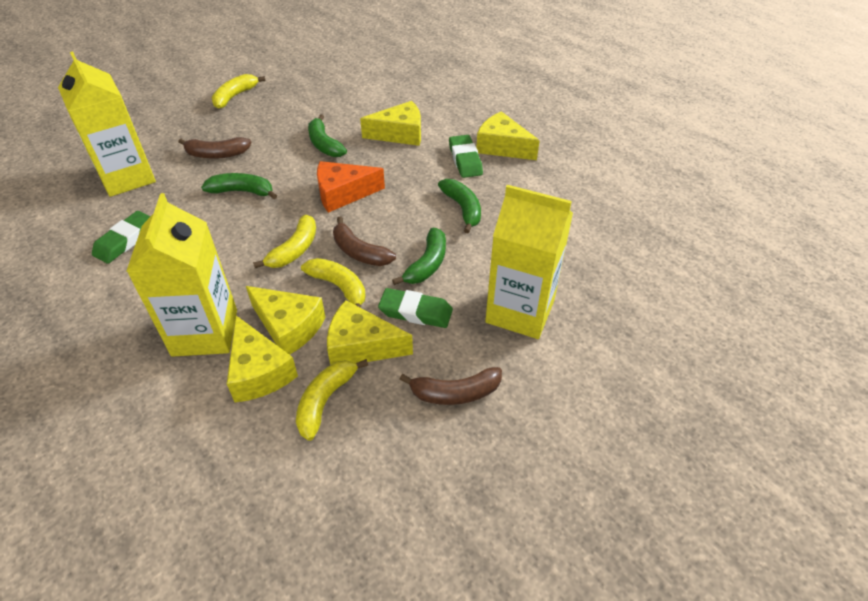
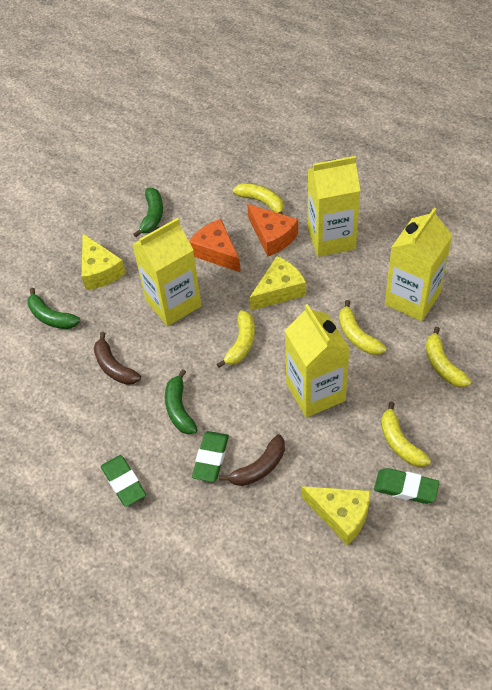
brown banana: 3 -> 2
green banana: 4 -> 3
orange cheese: 1 -> 2
yellow banana: 4 -> 5
yellow carton: 3 -> 4
yellow cheese: 5 -> 3

